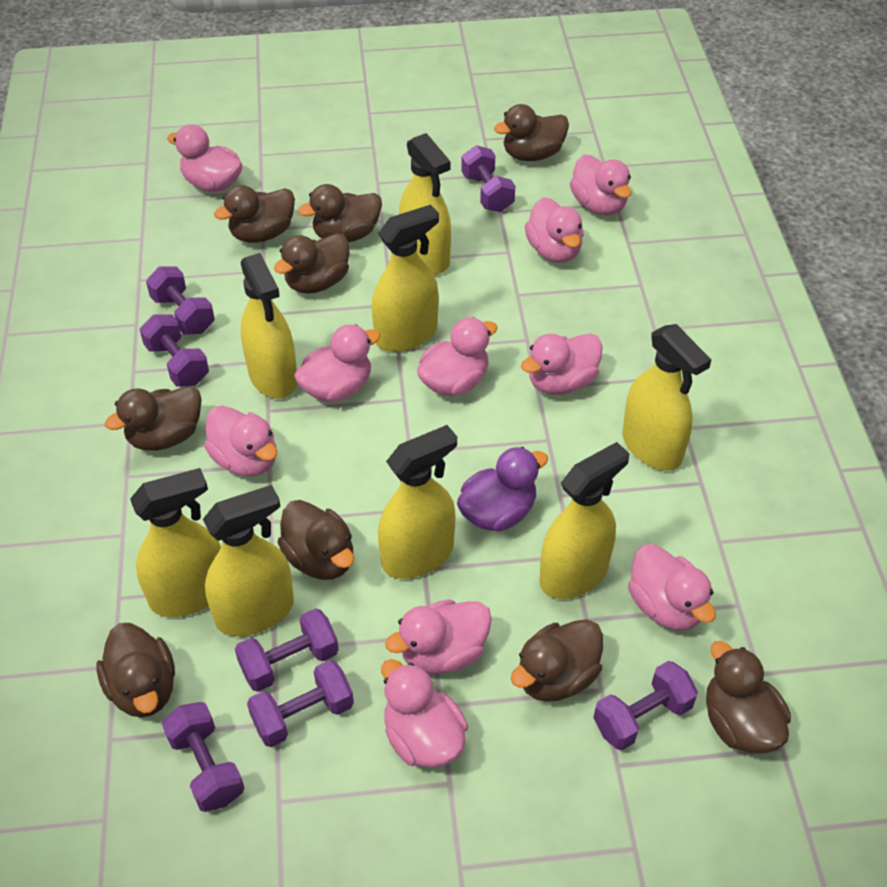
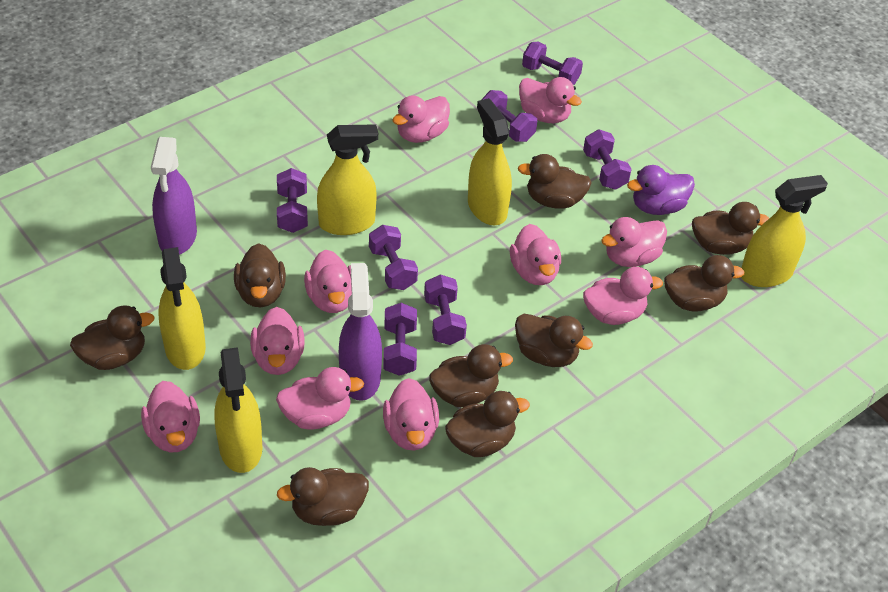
purple spray bottle: 0 -> 2
yellow spray bottle: 8 -> 5

